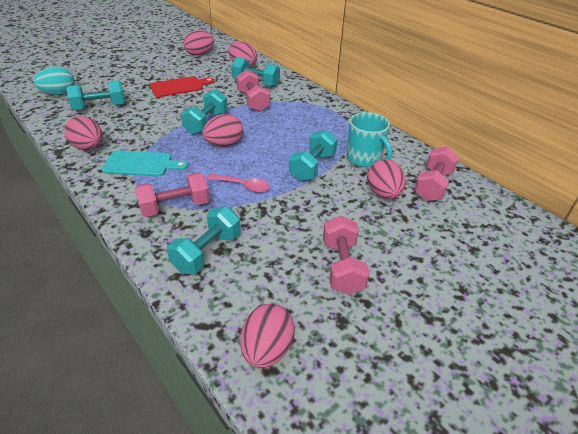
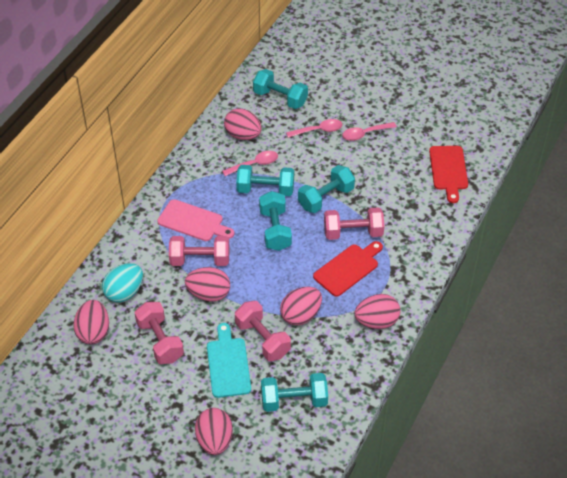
pink cutting board: 0 -> 1
pink spoon: 1 -> 3
red cutting board: 1 -> 2
turquoise mug: 1 -> 0

